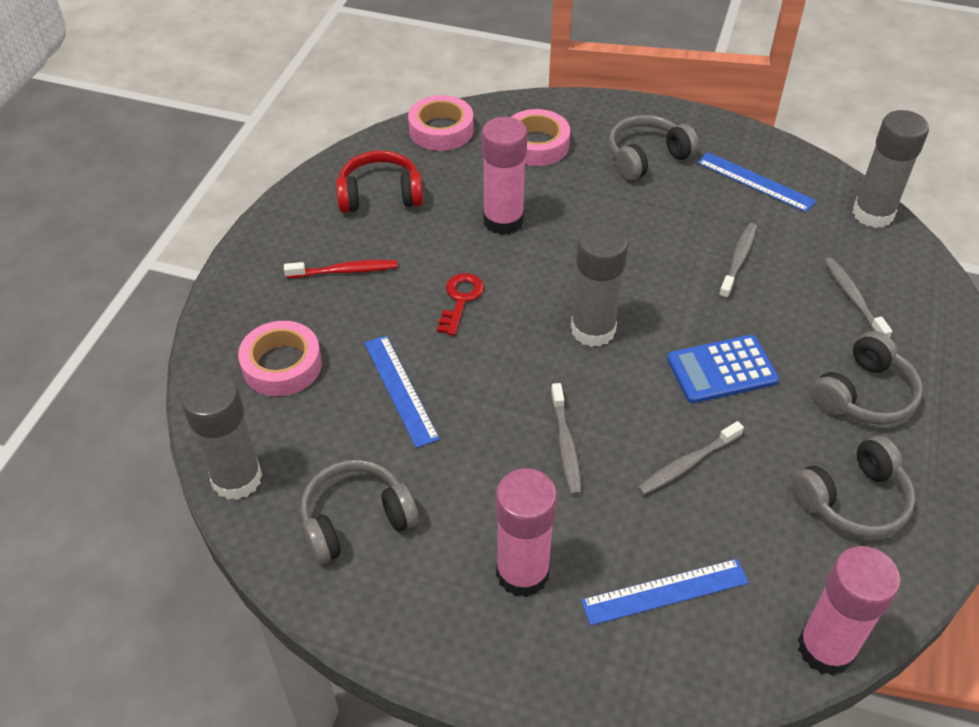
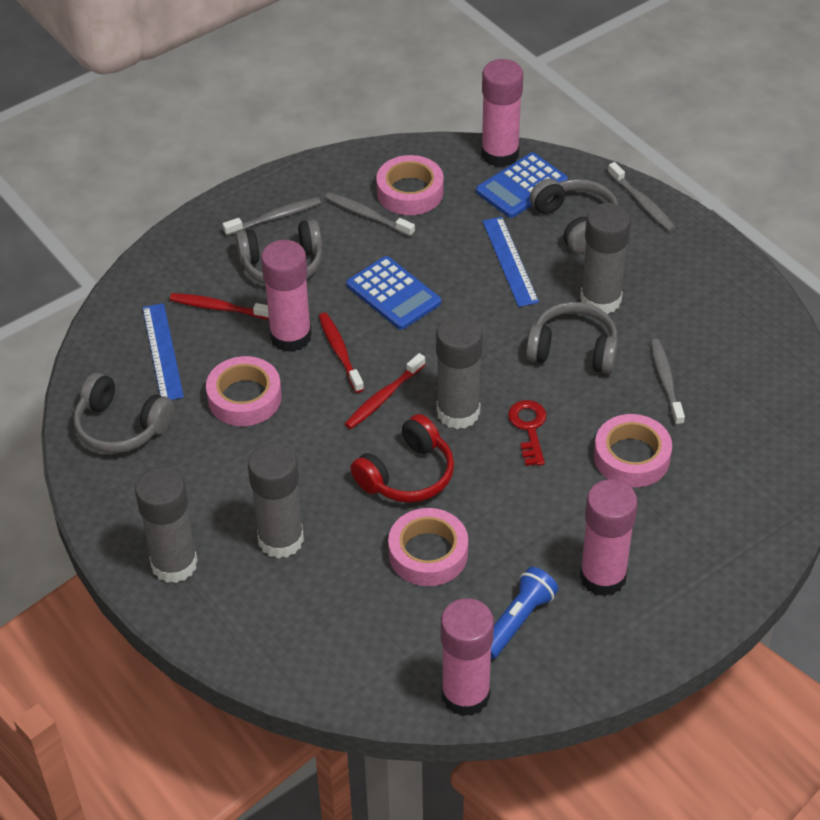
blue calculator: 1 -> 2
blue flashlight: 0 -> 1
blue ruler: 3 -> 2
grey glue stick: 3 -> 4
pink glue stick: 3 -> 4
pink tape: 3 -> 4
red toothbrush: 1 -> 3

